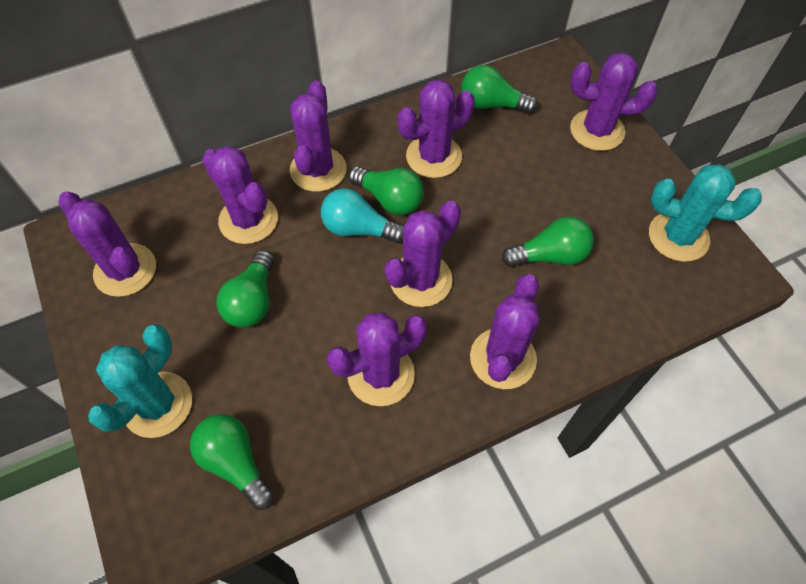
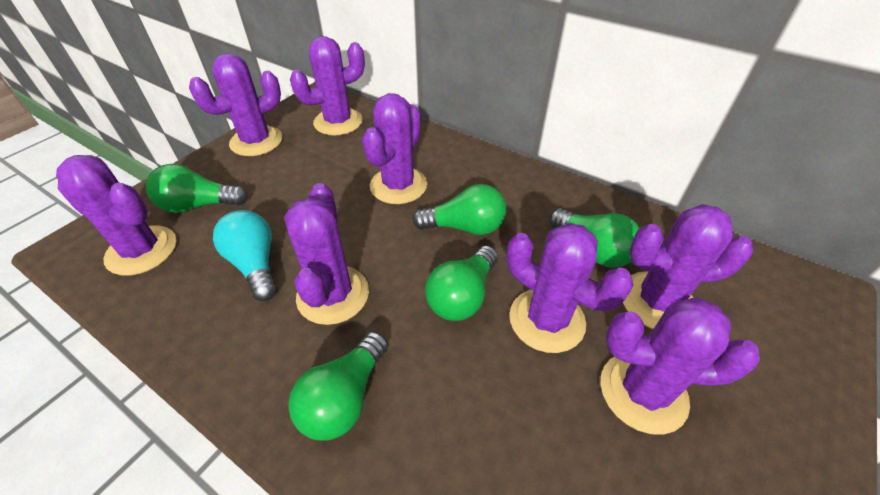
turquoise cactus: 2 -> 0

